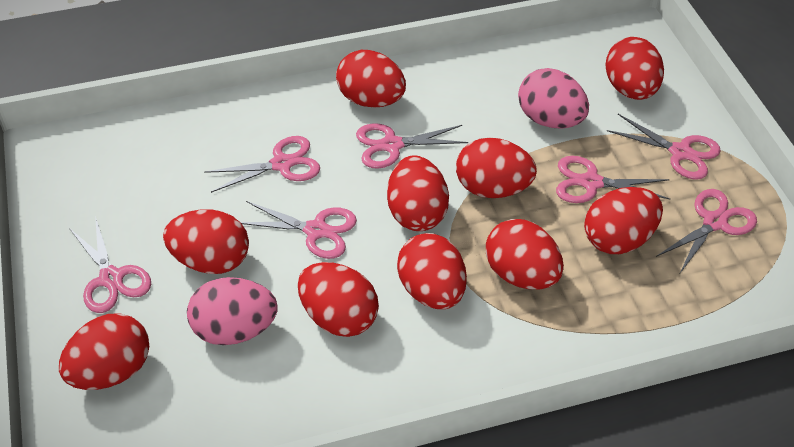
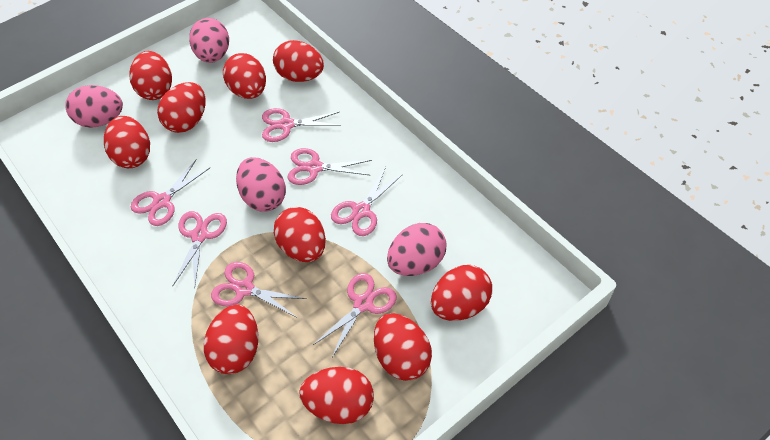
pink egg: 2 -> 4

